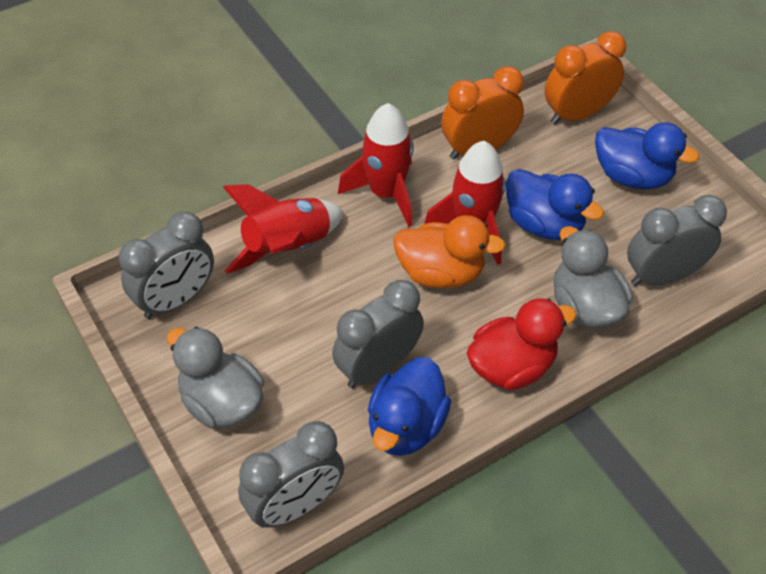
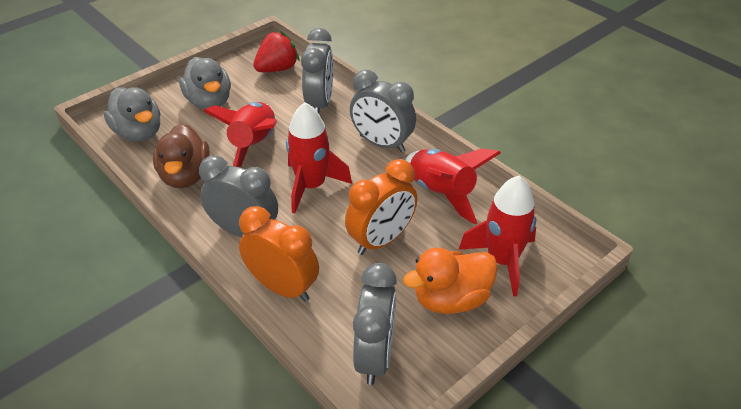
blue duck: 3 -> 0
brown duck: 0 -> 1
red duck: 1 -> 0
red rocket: 3 -> 4
red strawberry: 0 -> 1

